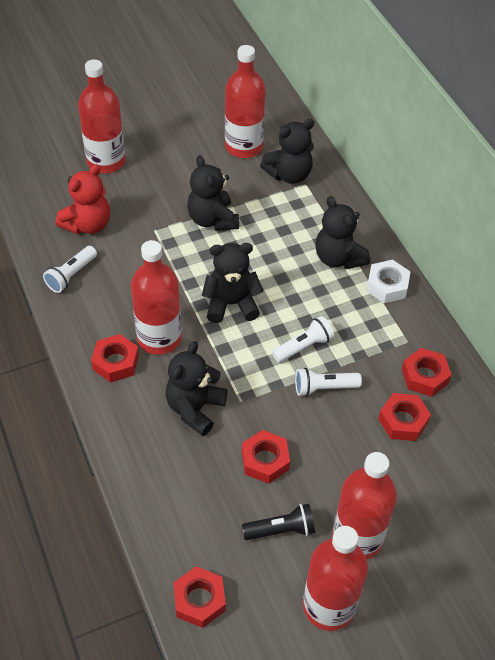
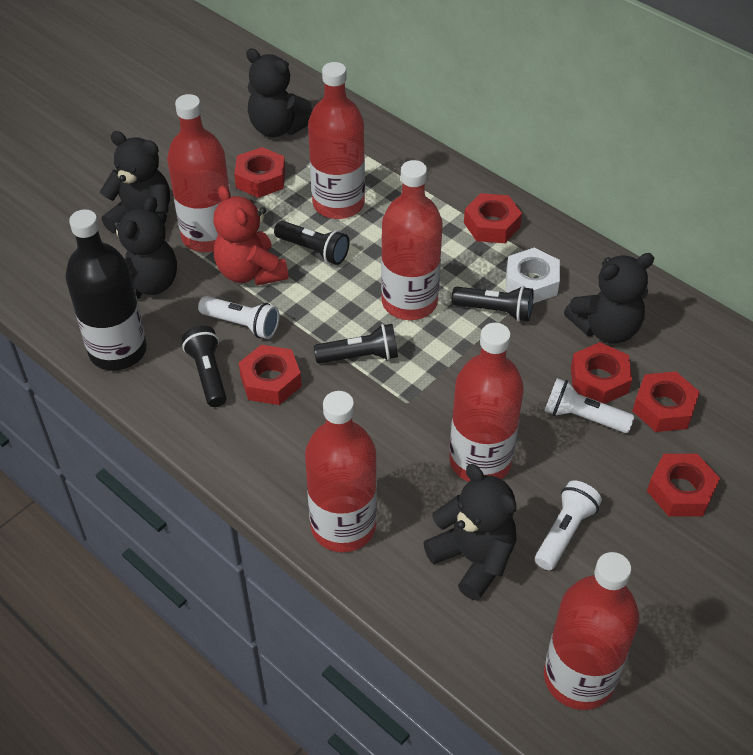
black bottle: 0 -> 1
black flashlight: 1 -> 4
red bottle: 5 -> 6
red nut: 5 -> 6

